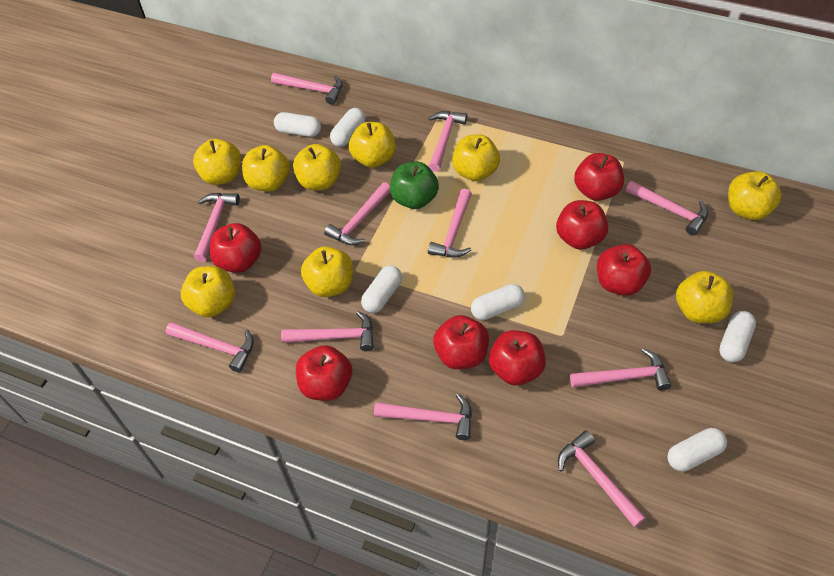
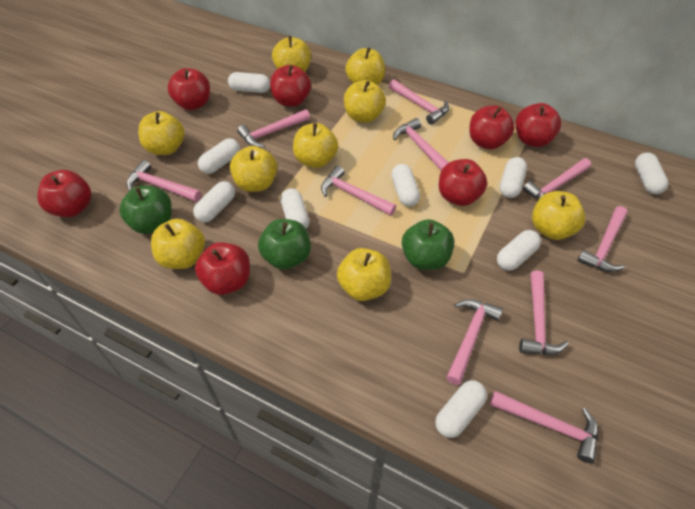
green apple: 1 -> 3
pink hammer: 11 -> 10
white capsule: 6 -> 9

